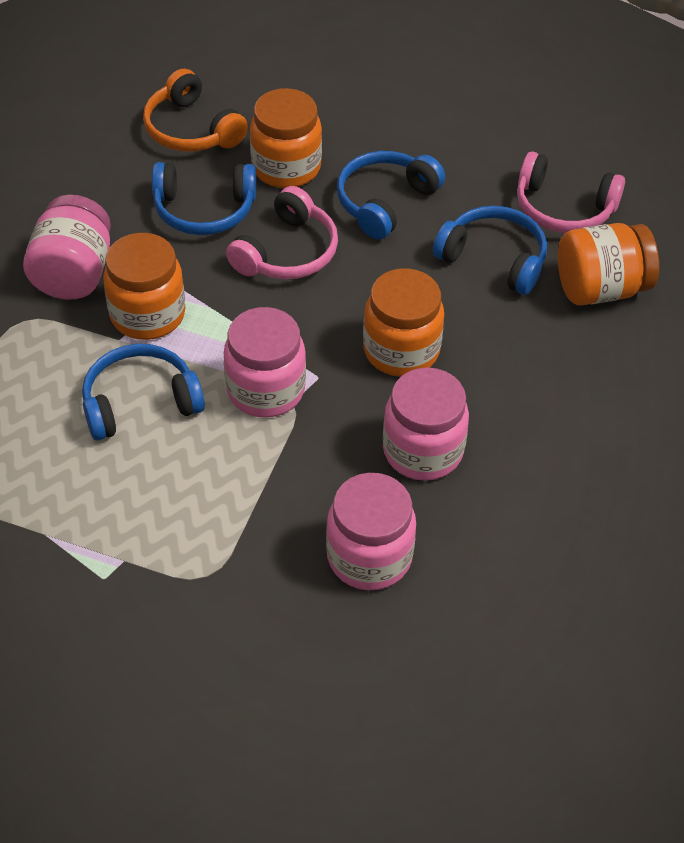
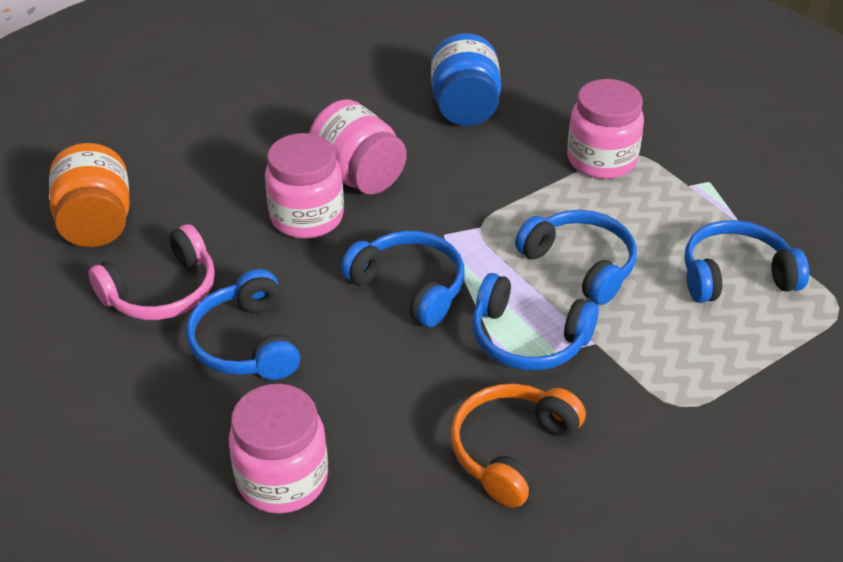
blue headphones: 4 -> 5
blue jar: 0 -> 1
orange jar: 4 -> 1
pink headphones: 2 -> 1

